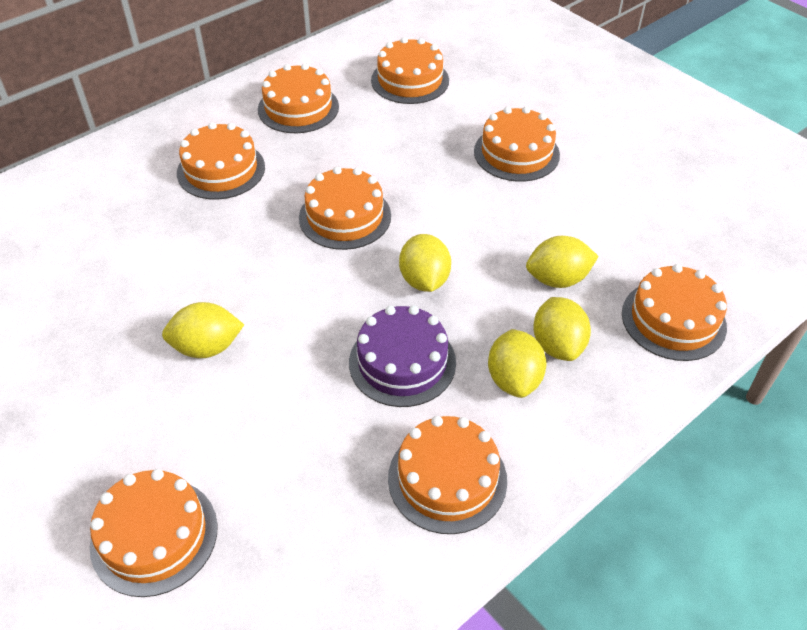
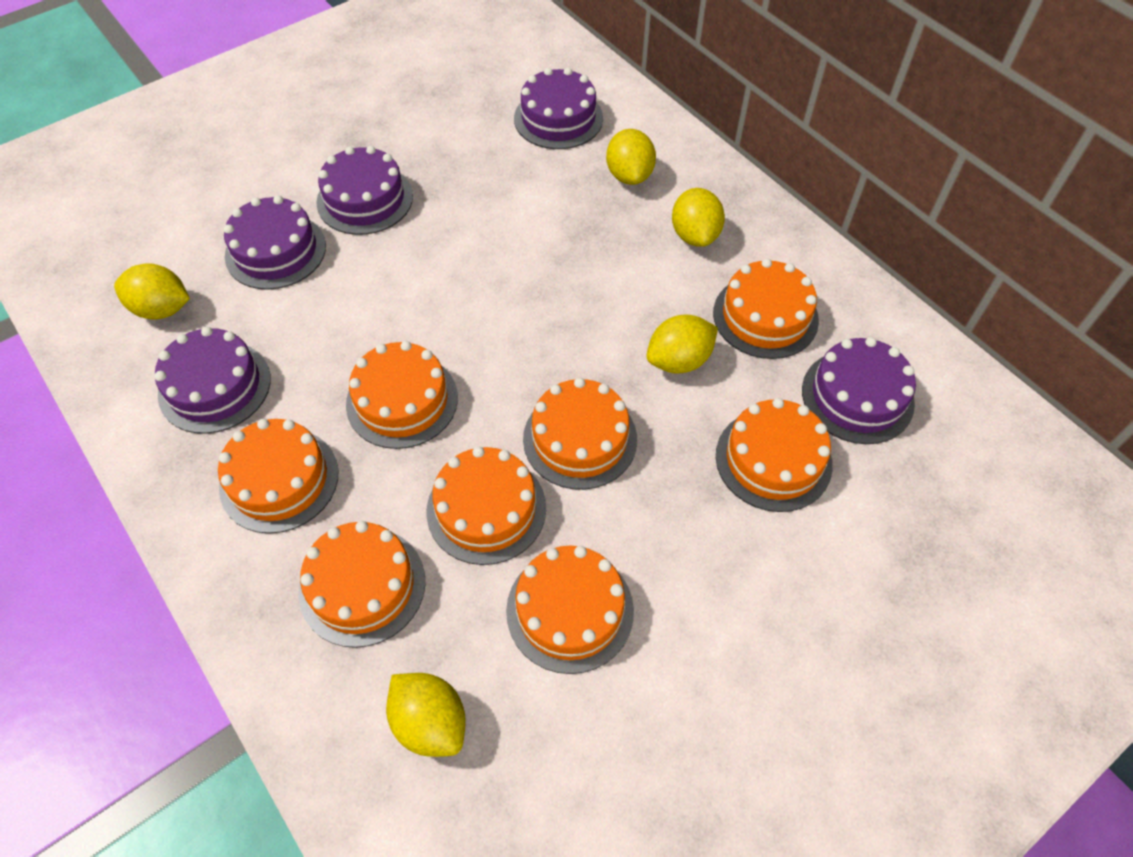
purple cake: 1 -> 5

